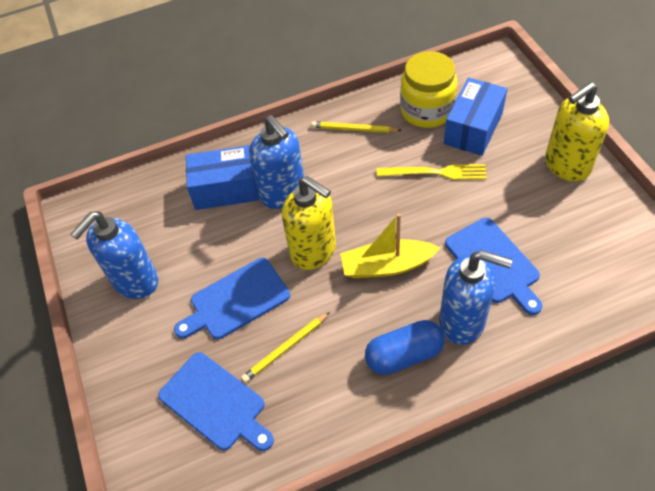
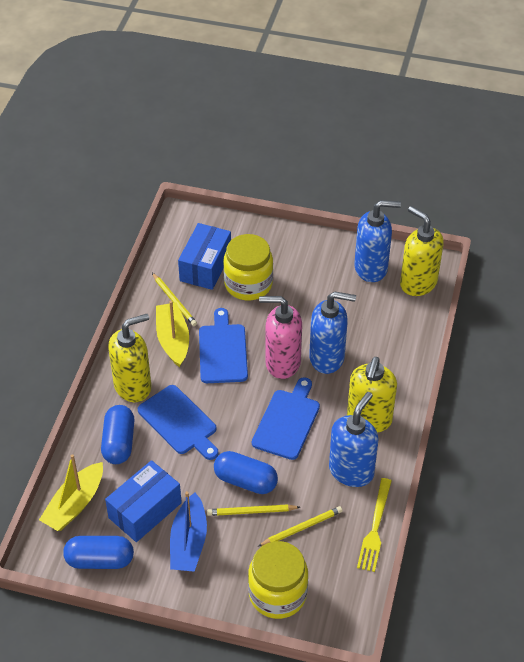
blue boat: 0 -> 1
blue capsule: 1 -> 3
pink soap dispenser: 0 -> 1
yellow boat: 1 -> 2
yellow jar: 1 -> 2
yellow pencil: 2 -> 3
yellow soap dispenser: 2 -> 3

